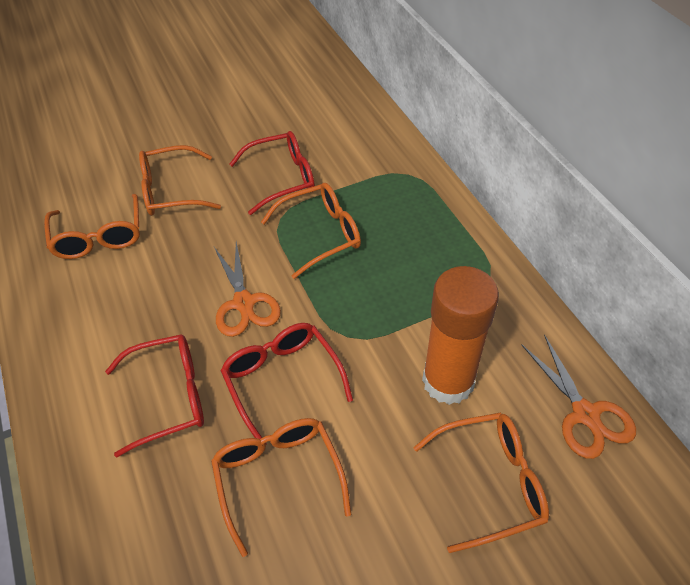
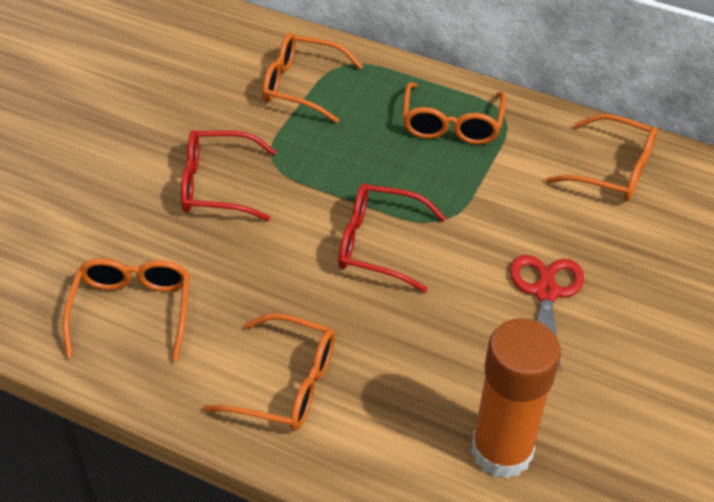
orange scissors: 2 -> 0
red glasses: 3 -> 2
red scissors: 0 -> 1

